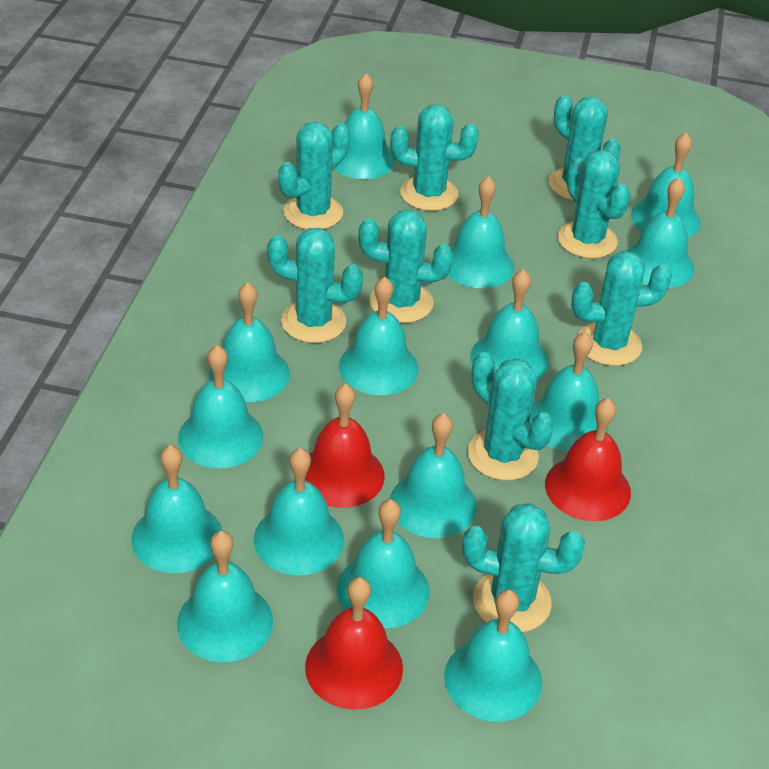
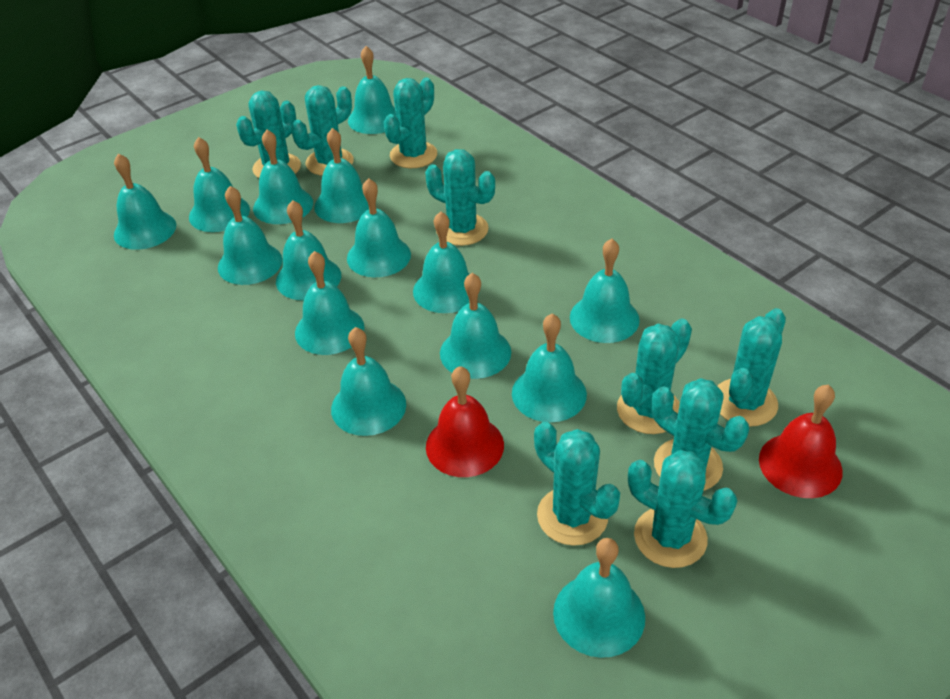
red bell: 3 -> 2

